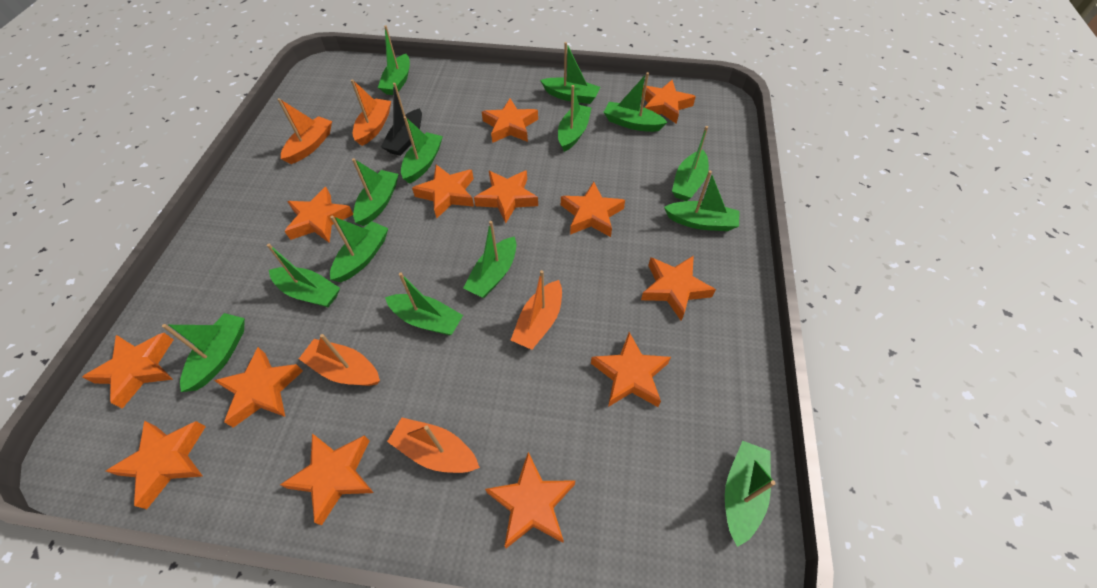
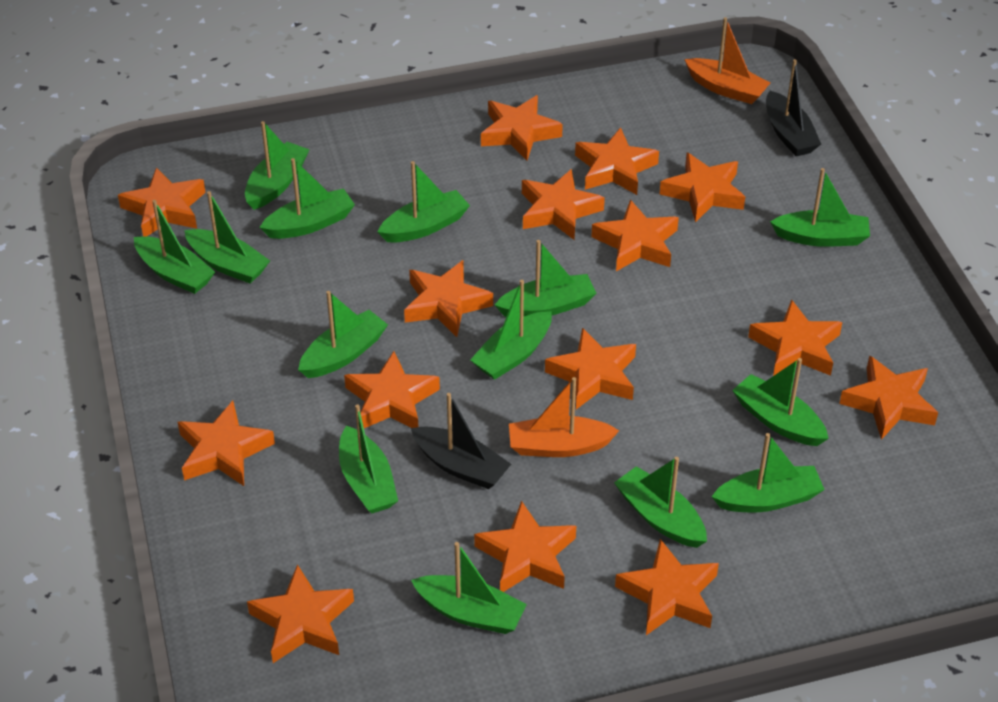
black boat: 1 -> 2
orange boat: 5 -> 2
orange star: 13 -> 15

